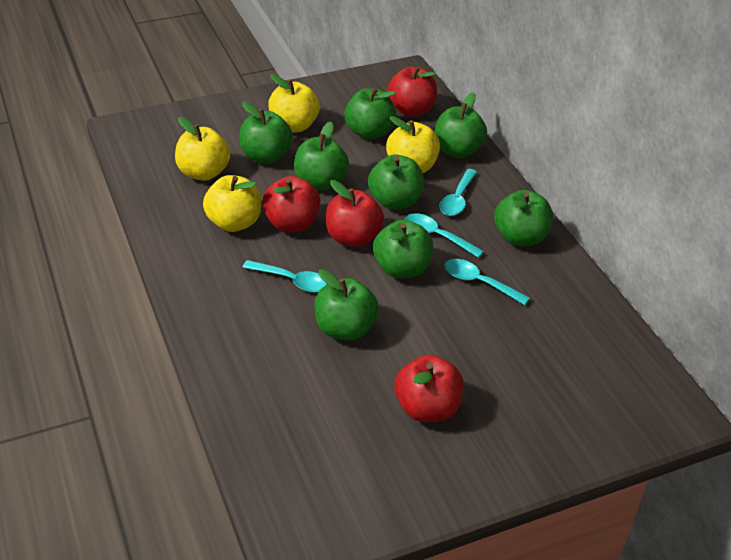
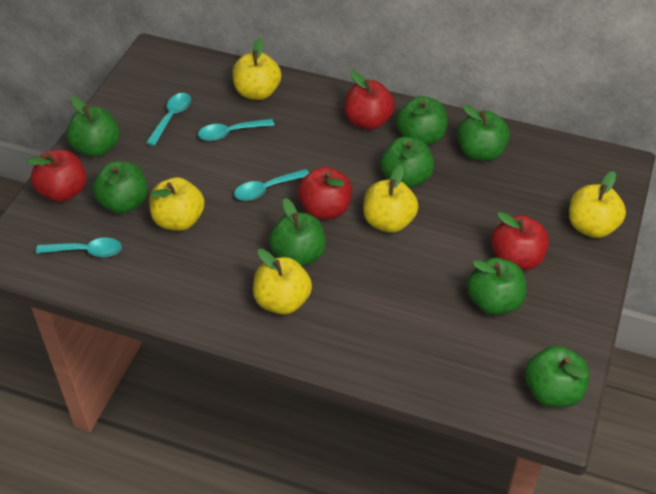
yellow apple: 4 -> 5

